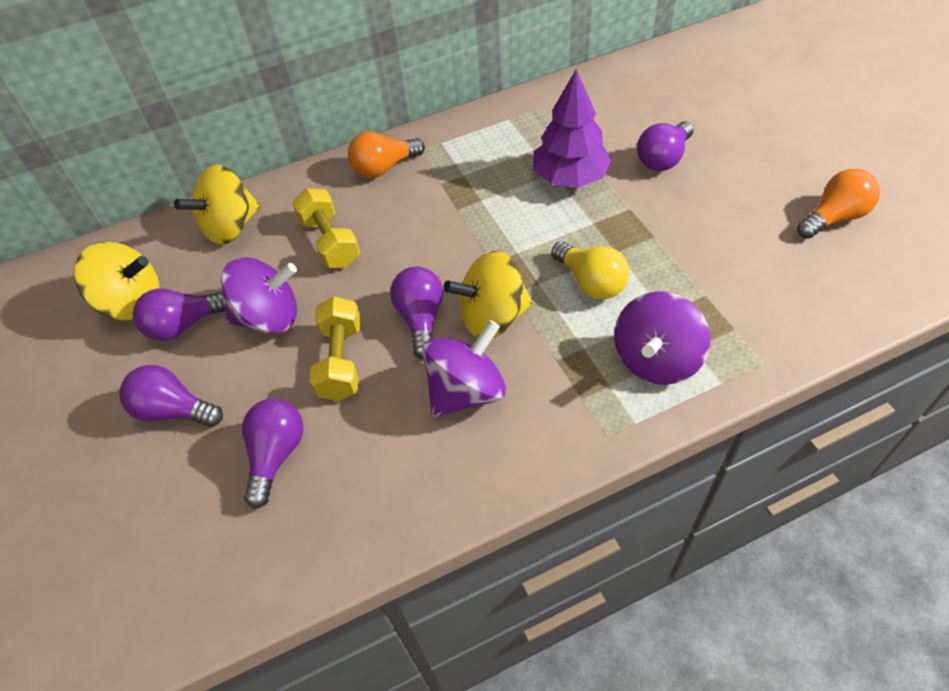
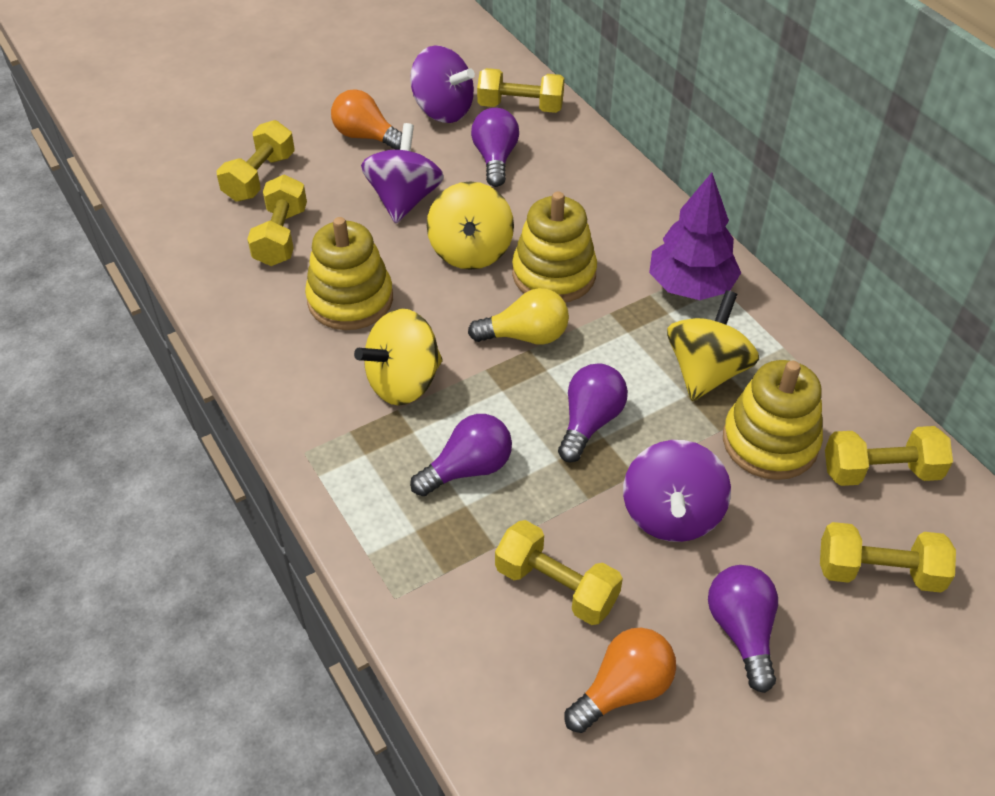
purple light bulb: 5 -> 4
yellow dumbbell: 2 -> 6
yellow stacking toy: 0 -> 3

